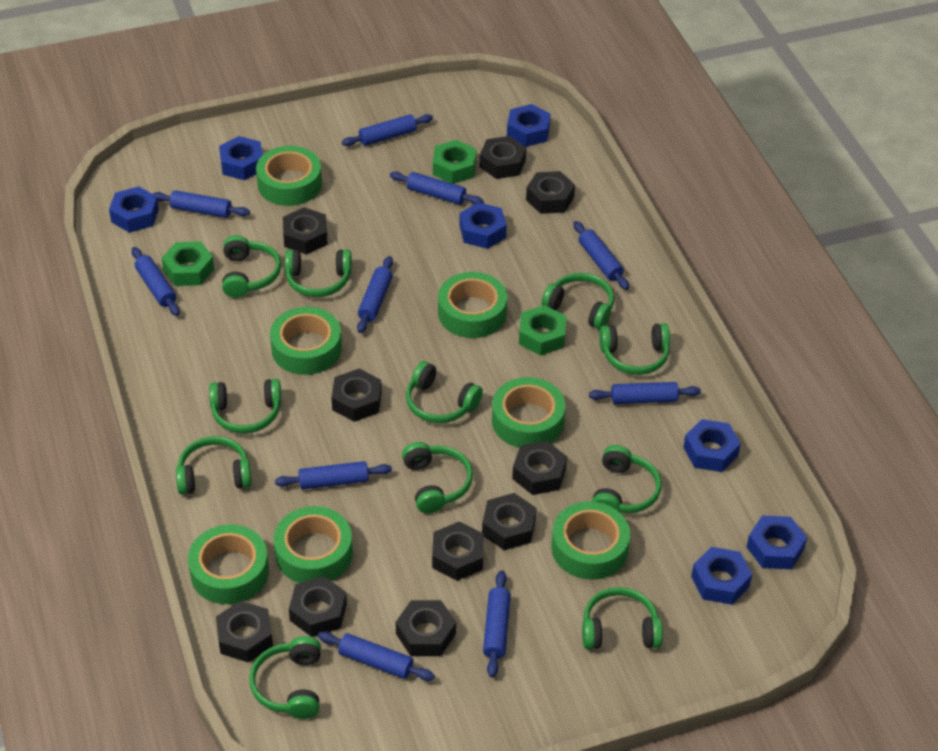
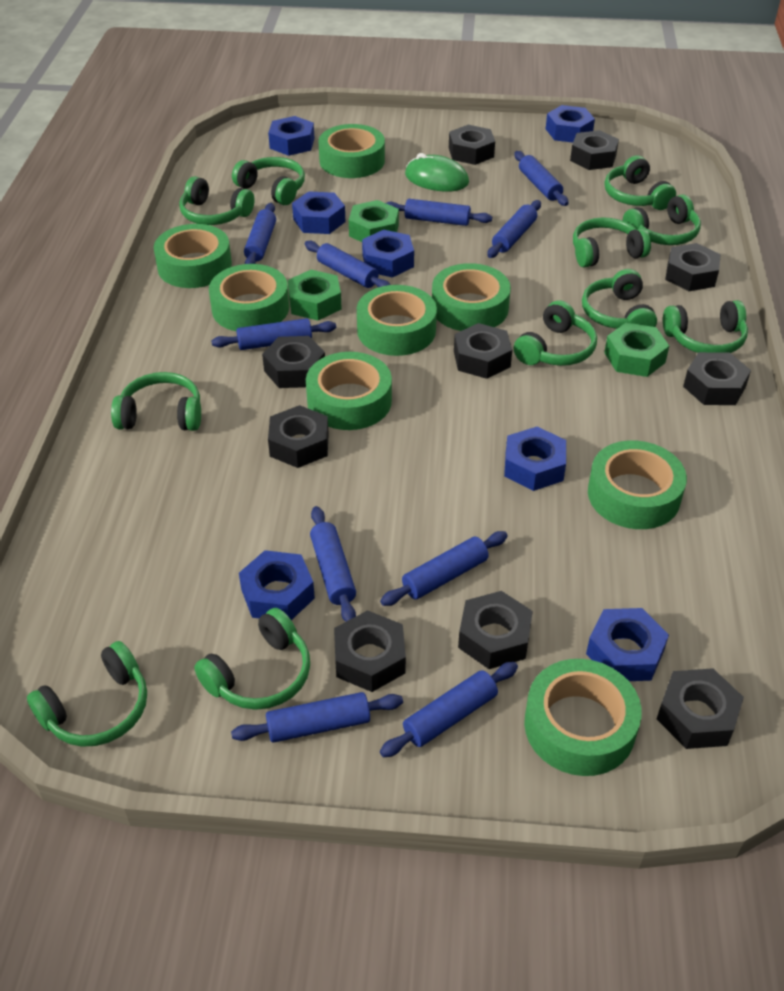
green mouse: 0 -> 1
green tape: 7 -> 8

